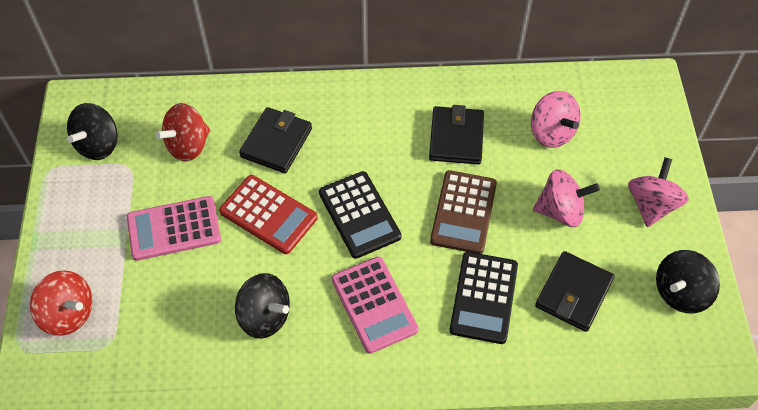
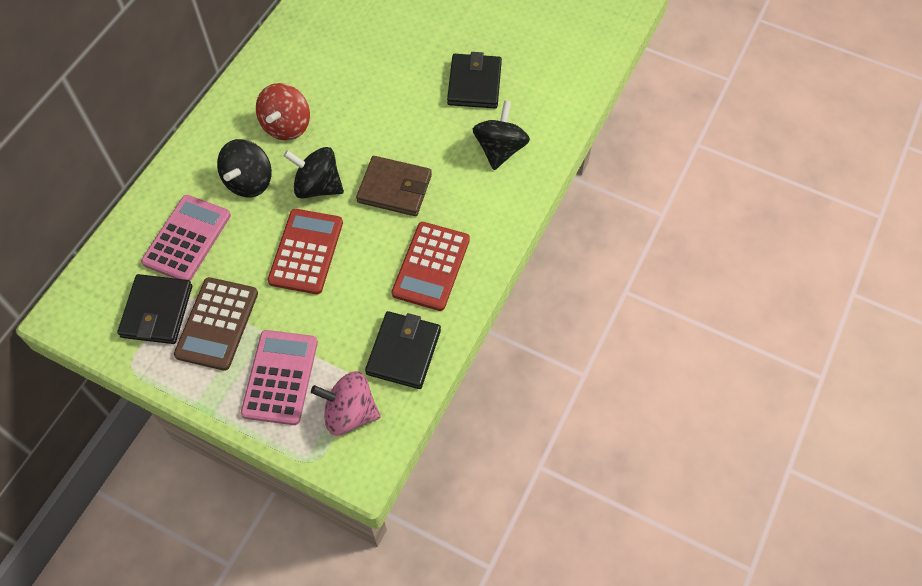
black calculator: 2 -> 0
brown wallet: 0 -> 1
pink spinning top: 3 -> 1
red calculator: 1 -> 2
red spinning top: 2 -> 1

